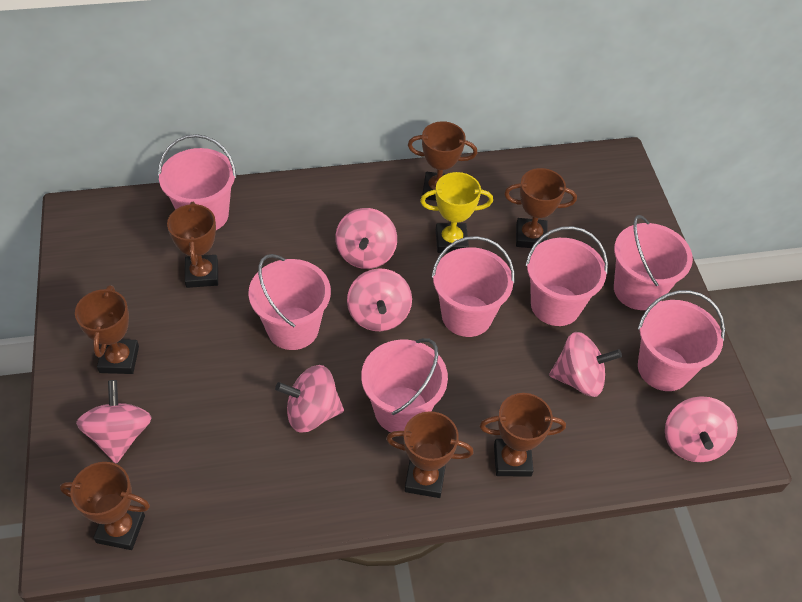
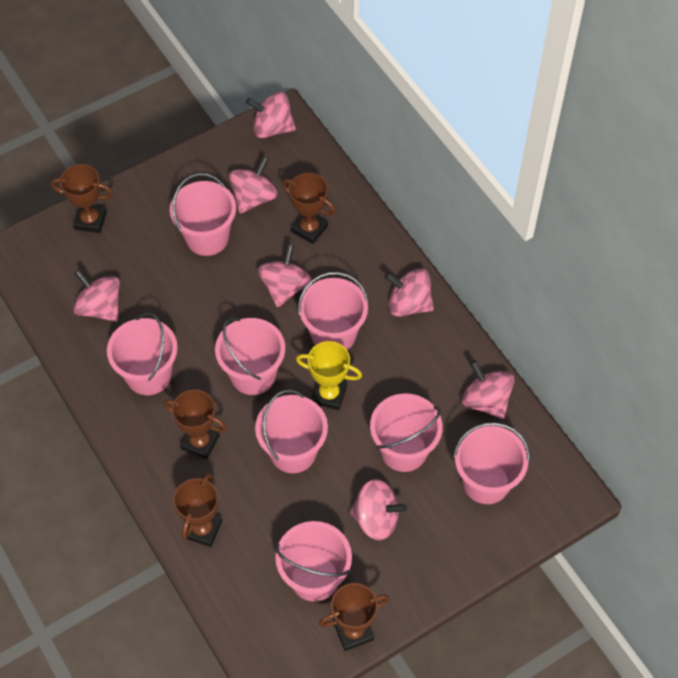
brown trophy: 7 -> 5
pink bucket: 7 -> 8
pink spinning top: 6 -> 7

